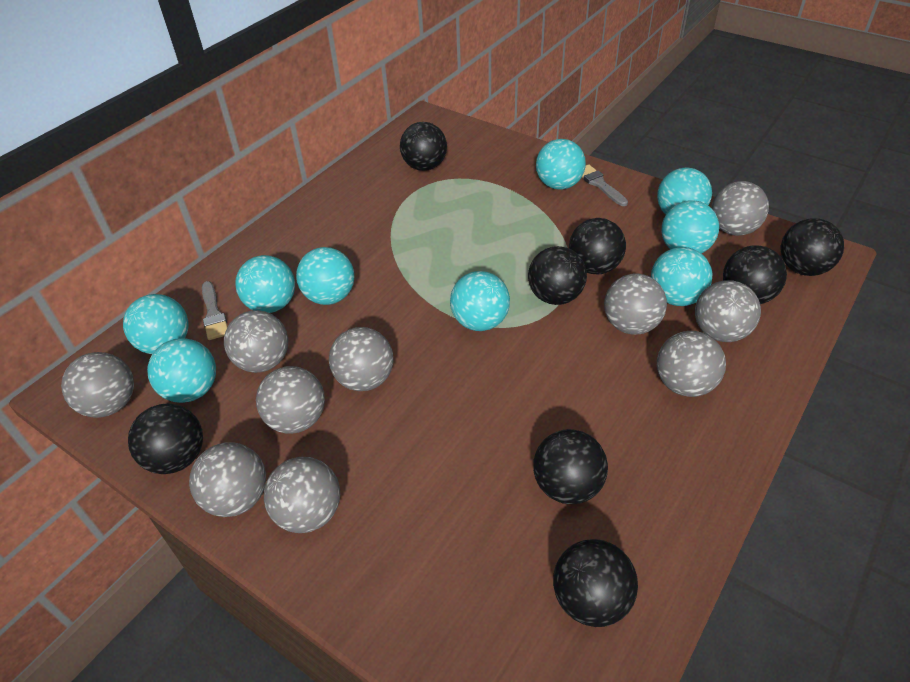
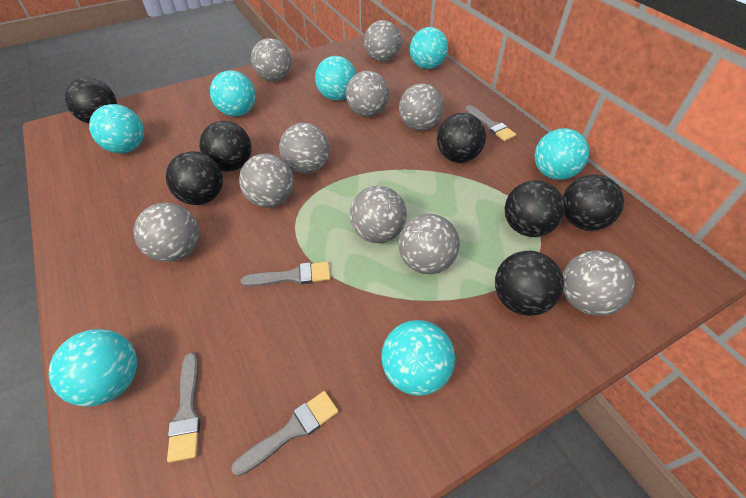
black ball: 8 -> 7
grey brush: 2 -> 4
turquoise ball: 9 -> 7

